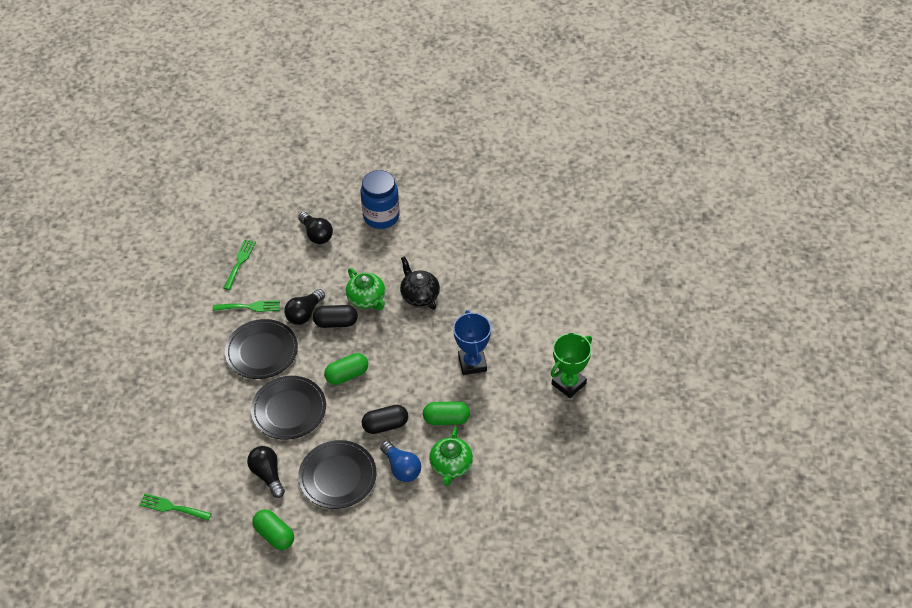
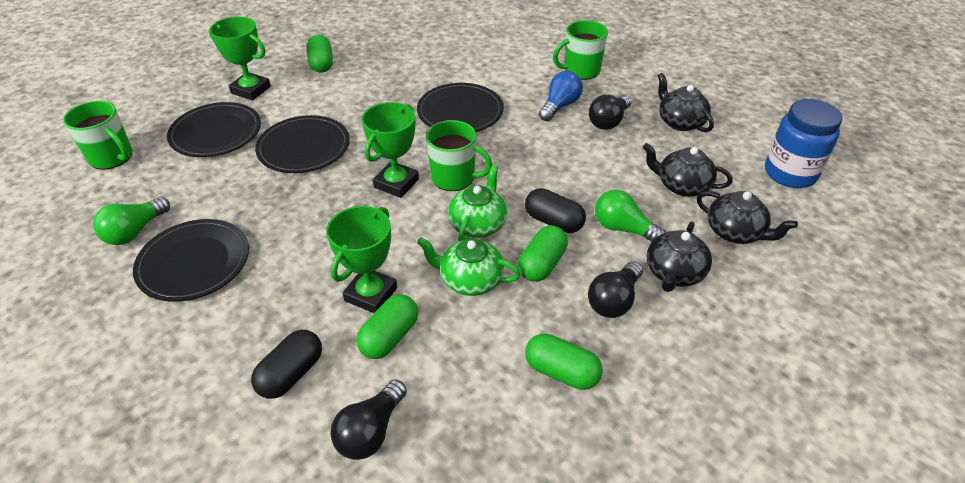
black plate: 3 -> 4
black teapot: 1 -> 4
blue trophy: 1 -> 0
green capsule: 3 -> 4
green fork: 3 -> 0
green light bulb: 0 -> 2
green mug: 0 -> 3
green trophy: 1 -> 3

